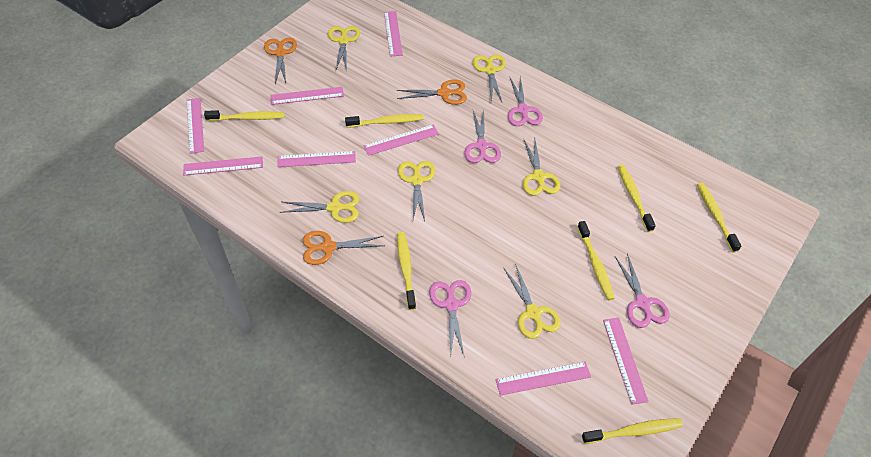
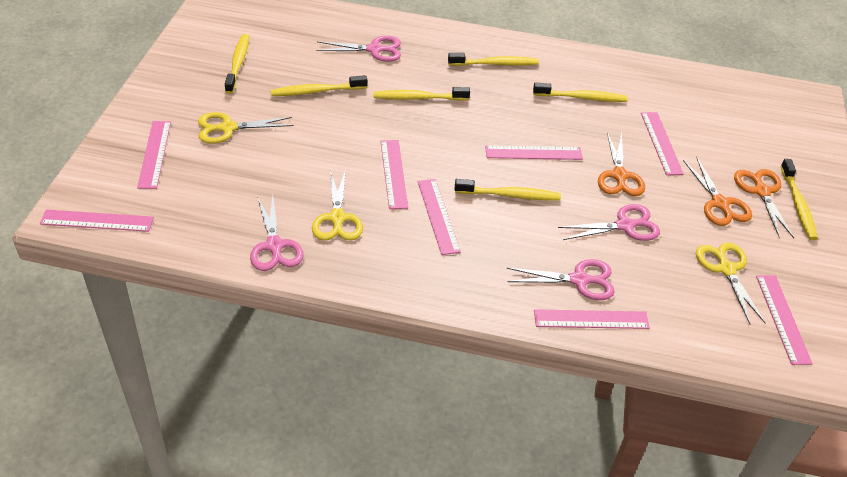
yellow scissors: 6 -> 3

